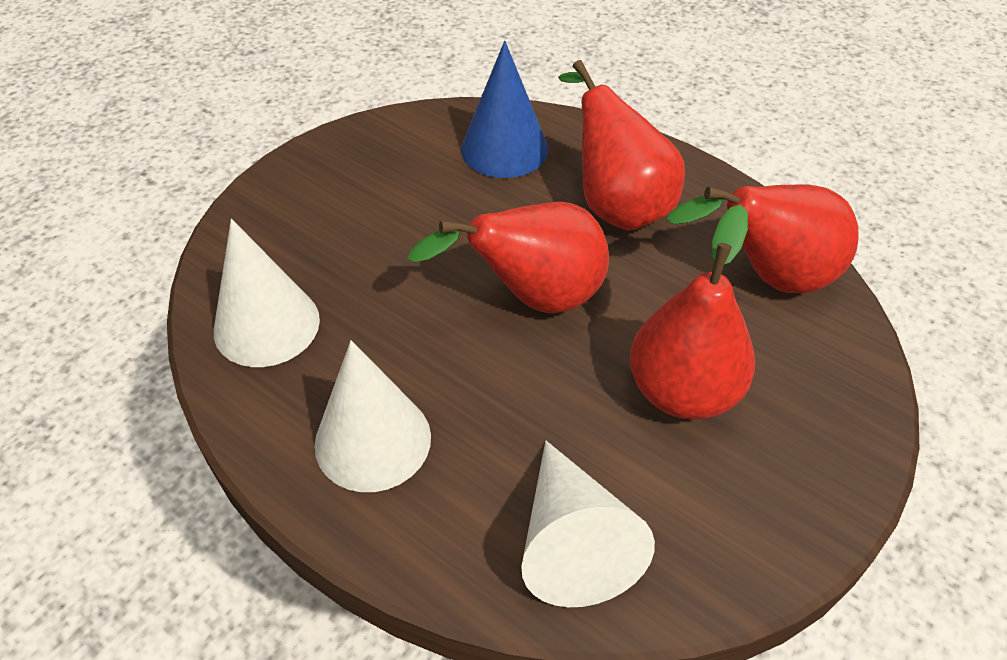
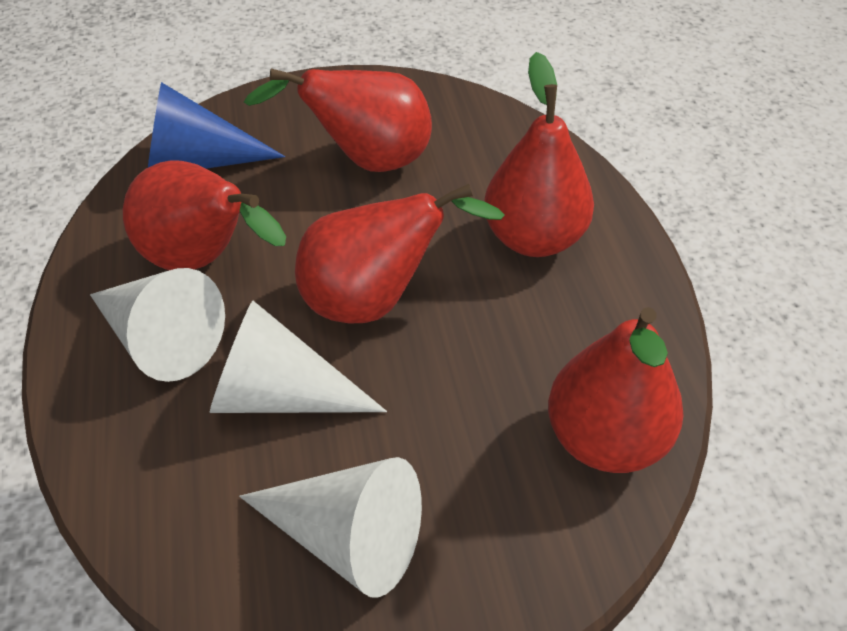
red pear: 4 -> 5

